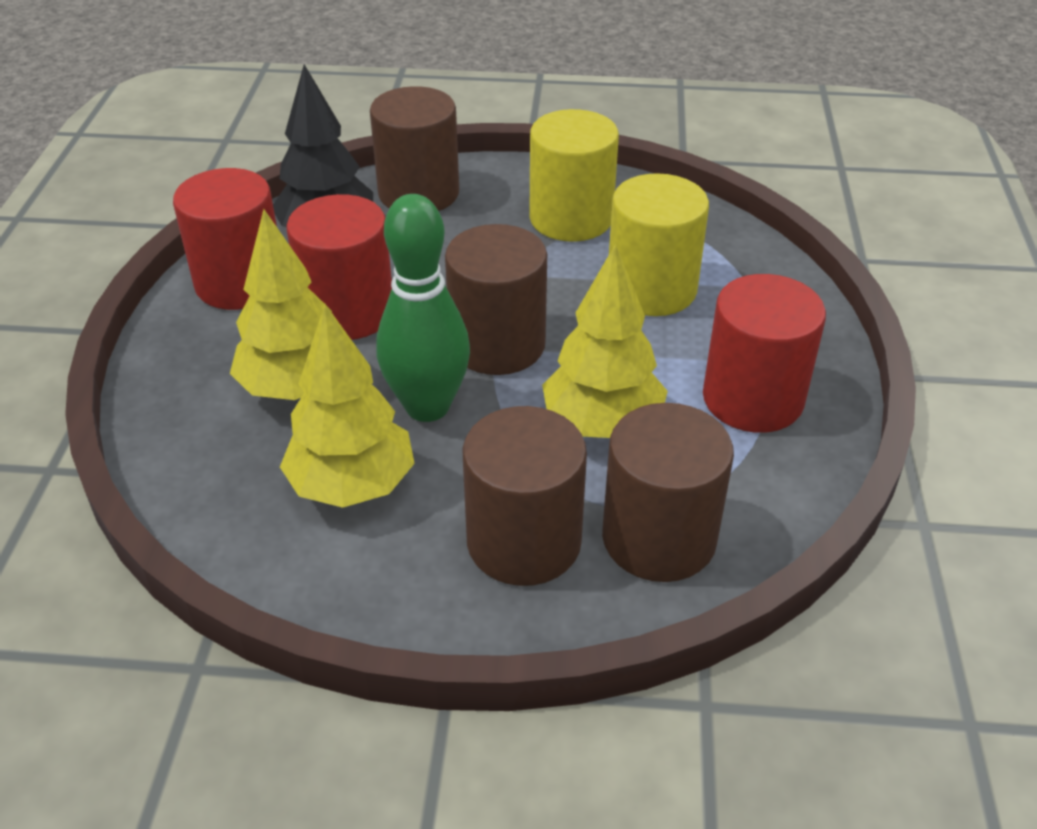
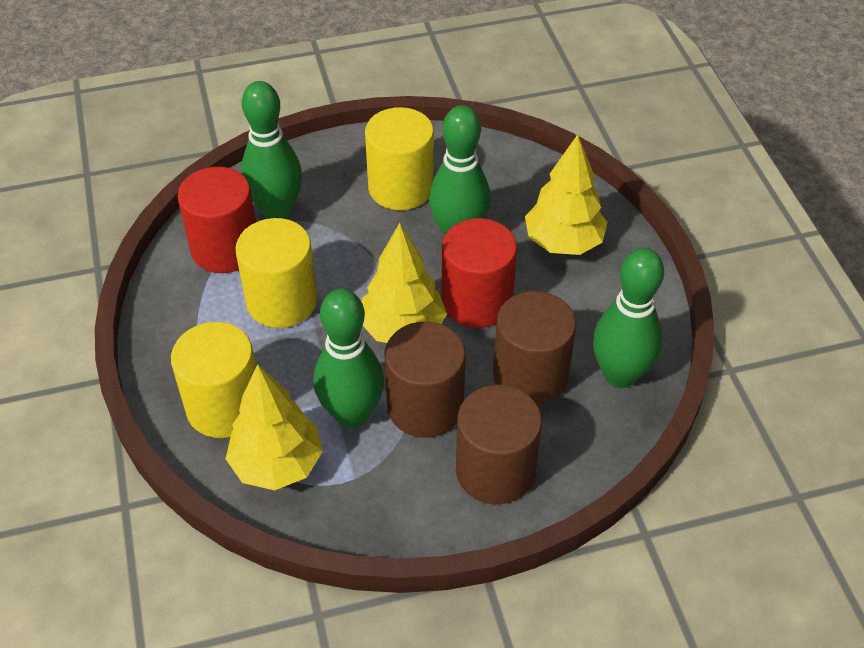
black tree: 1 -> 0
brown cylinder: 4 -> 3
green bowling pin: 1 -> 4
red cylinder: 3 -> 2
yellow cylinder: 2 -> 3

